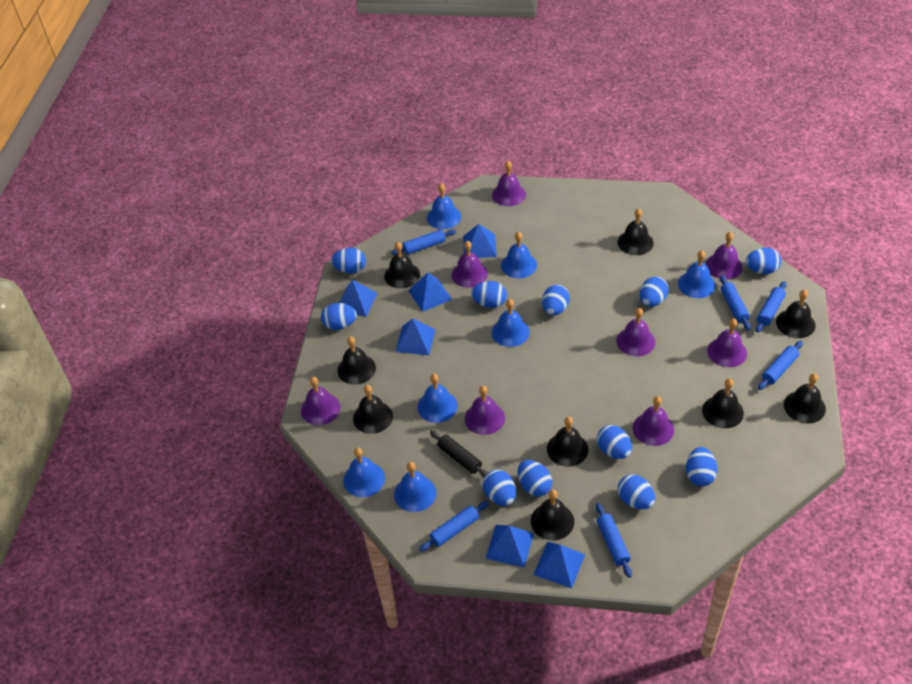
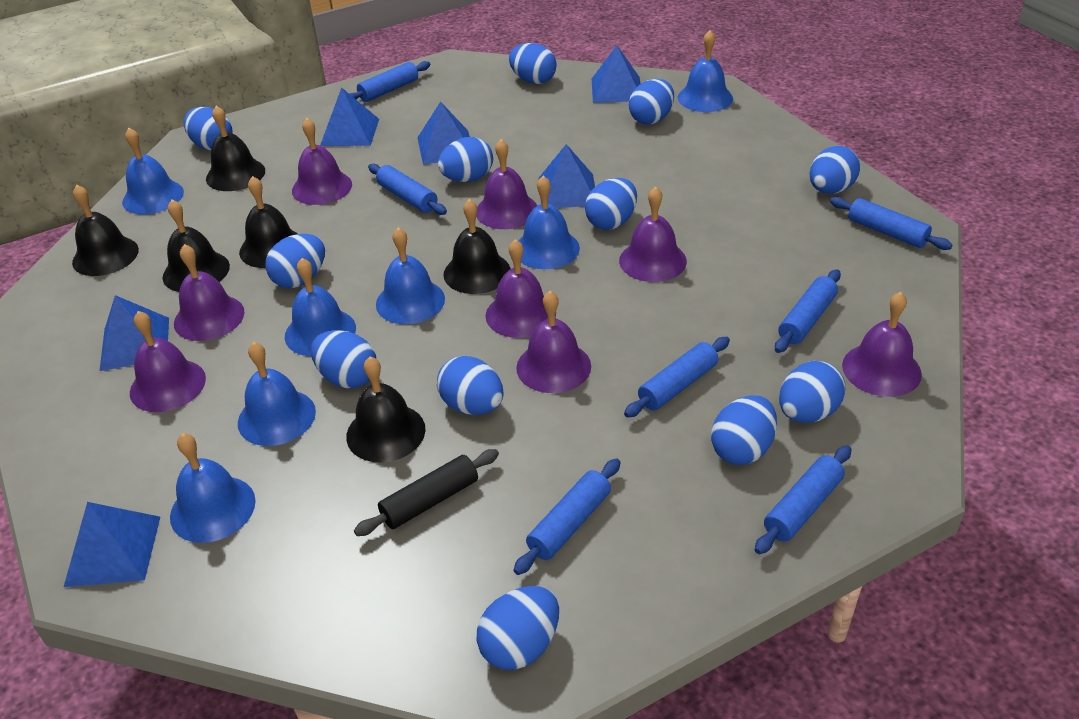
black bell: 9 -> 6
blue egg: 11 -> 12
blue rolling pin: 6 -> 7

